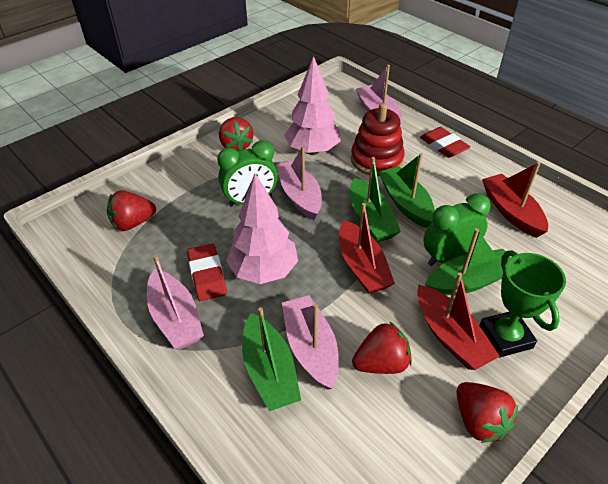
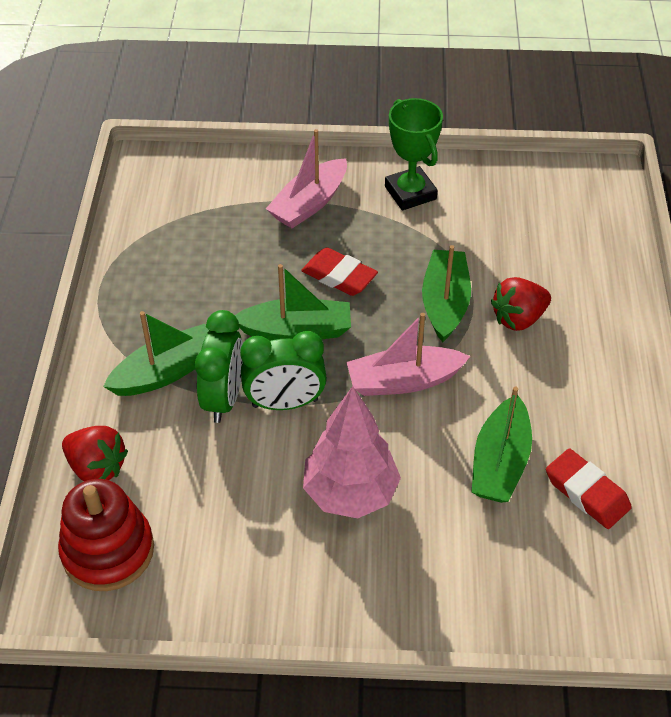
pink boat: 4 -> 2
pink tree: 2 -> 1
red boat: 3 -> 0
red strawberry: 4 -> 2

